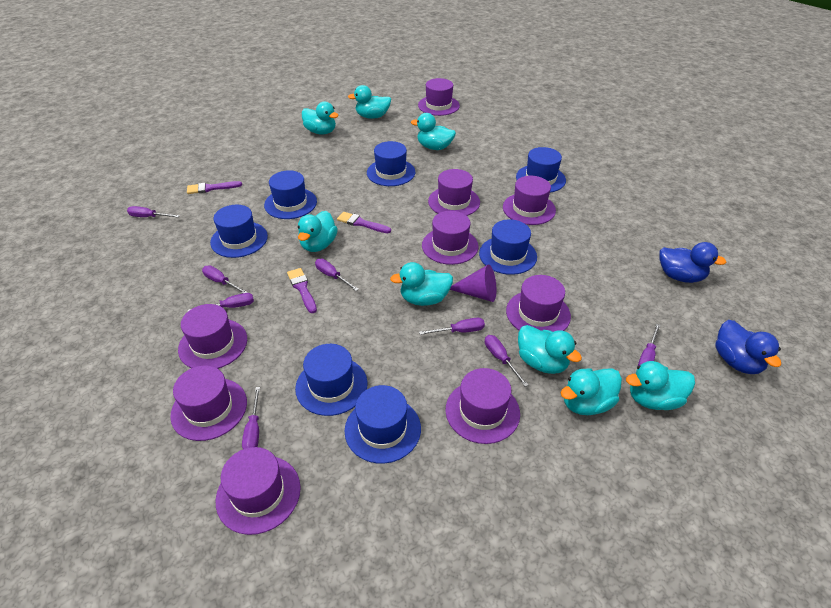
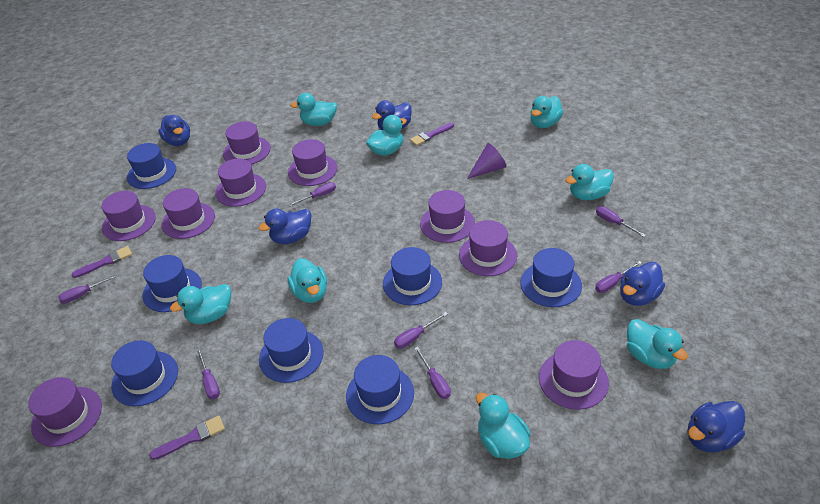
blue duck: 2 -> 5
purple screwdriver: 8 -> 7

